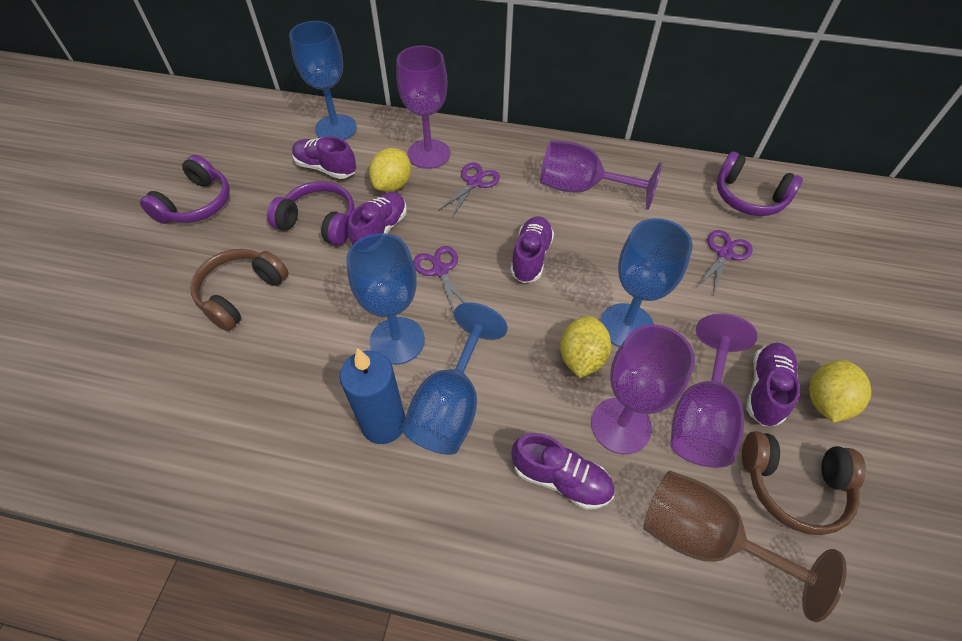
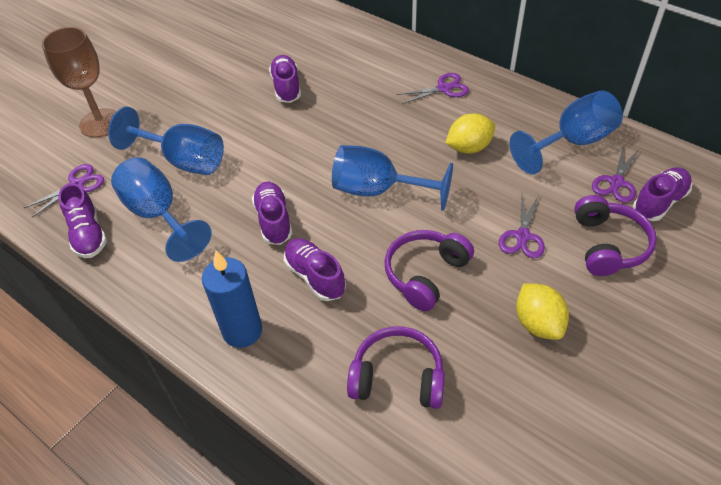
brown headphones: 2 -> 0
purple goblet: 4 -> 0
purple scissors: 3 -> 4
yellow lemon: 3 -> 2

